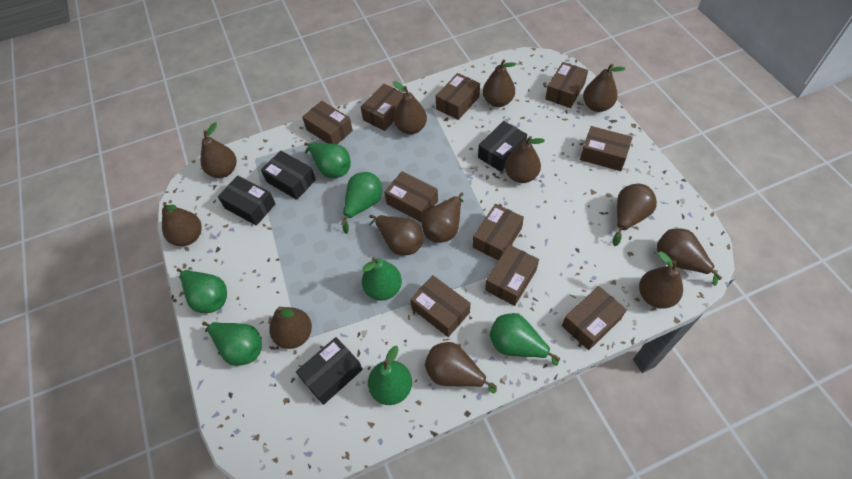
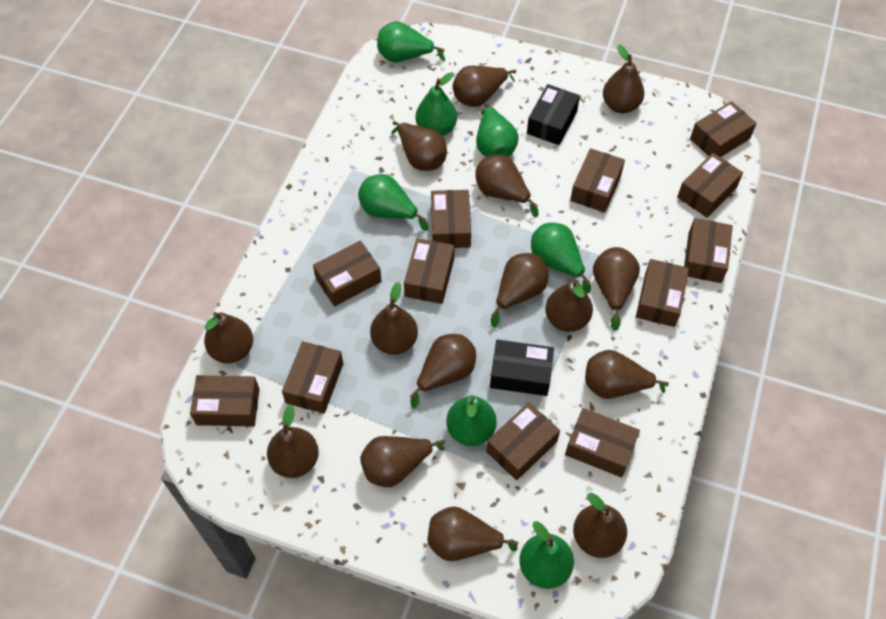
black box: 4 -> 2
brown box: 10 -> 12
brown pear: 13 -> 15

